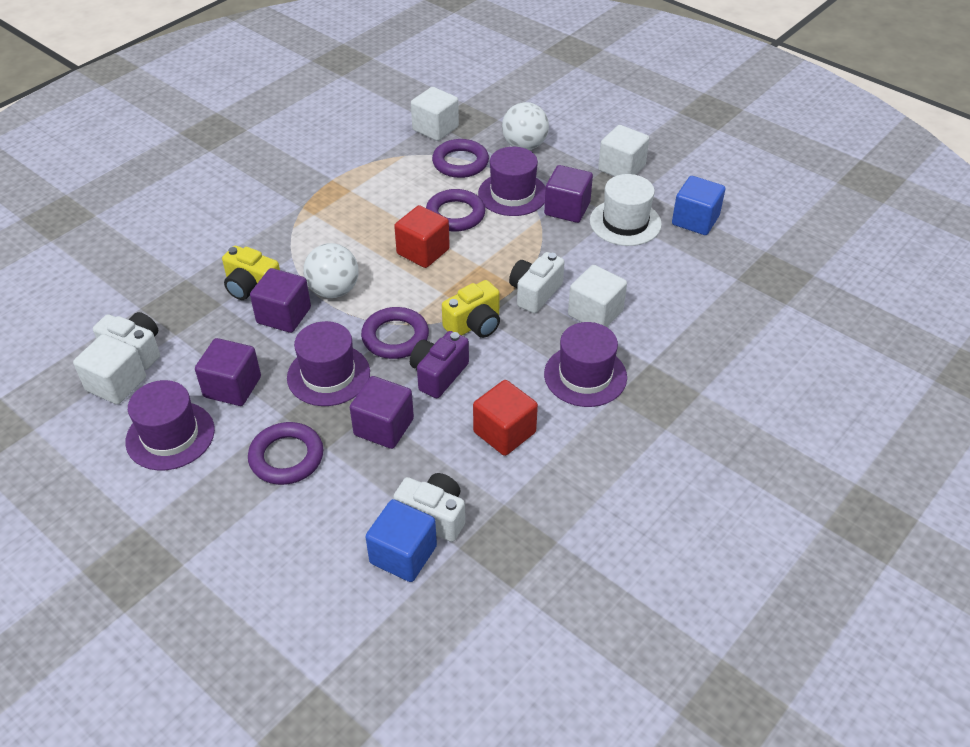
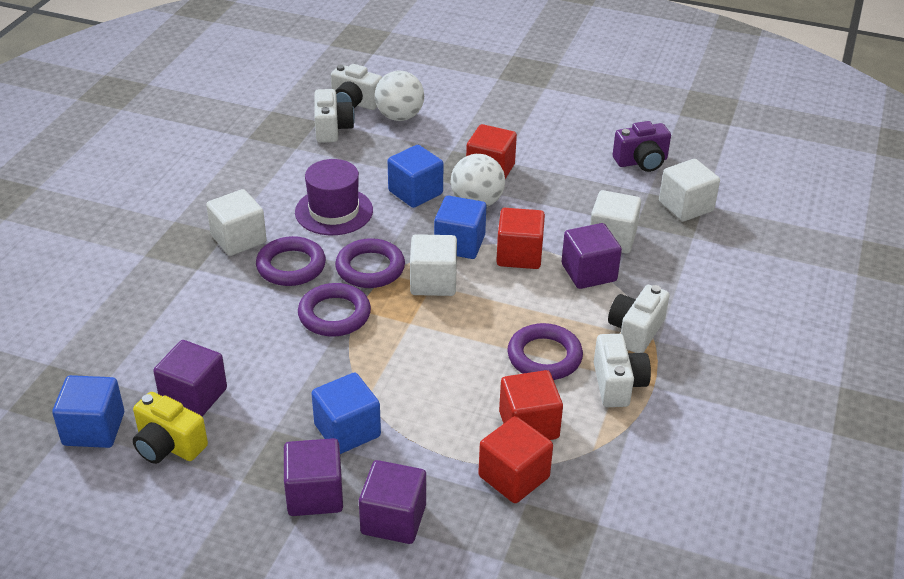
blue cube: 2 -> 4
purple hat: 4 -> 1
red cube: 2 -> 4
white camera: 3 -> 4
white hat: 1 -> 0
yellow camera: 2 -> 1

